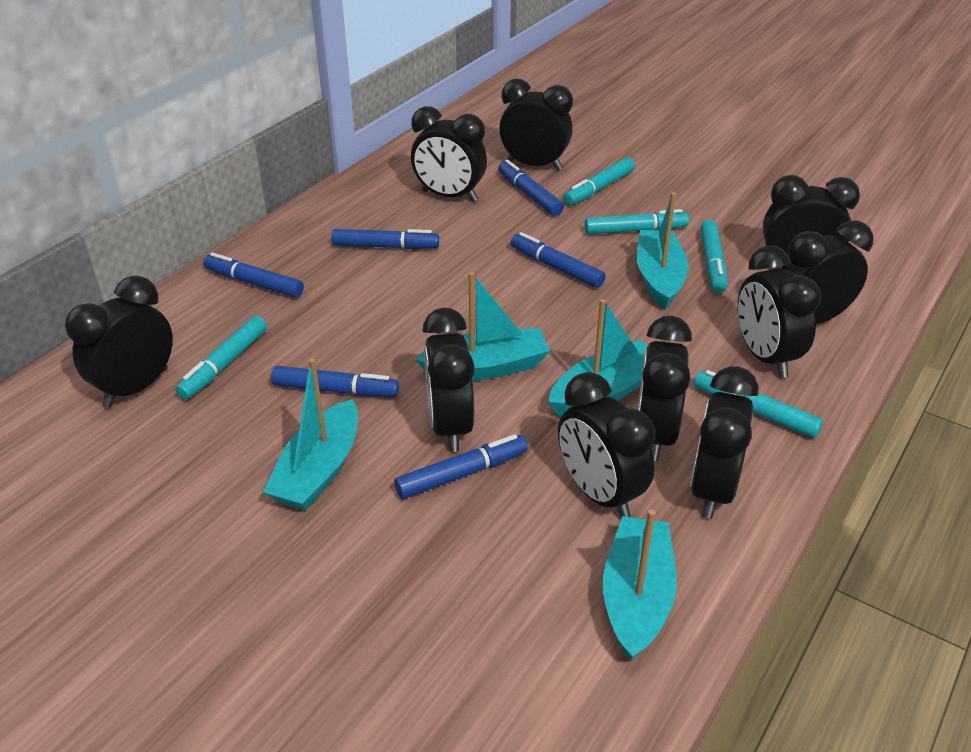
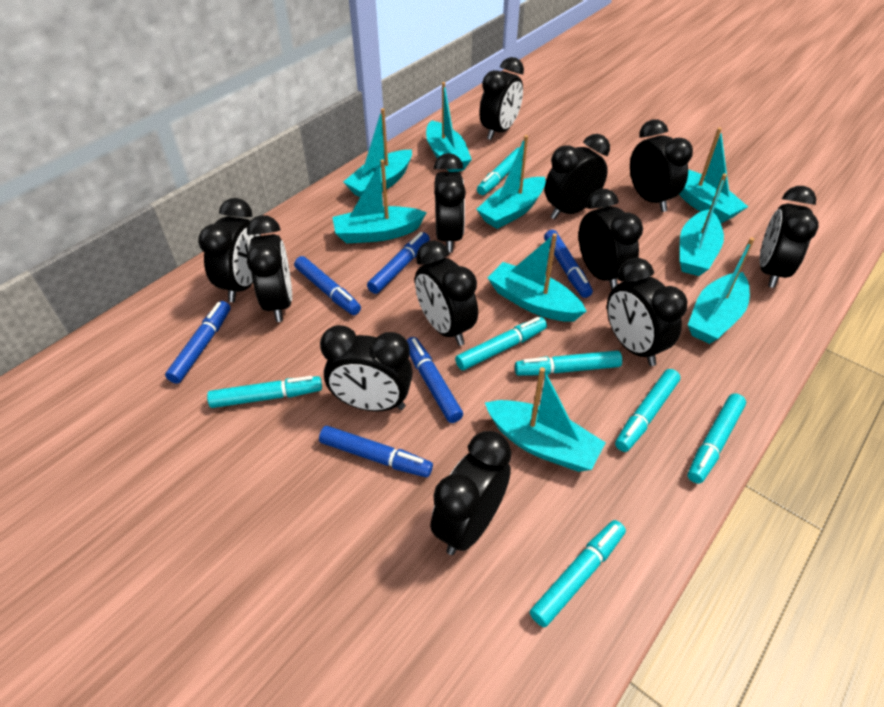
black clock: 10 -> 12
turquoise boat: 5 -> 9
turquoise marker: 5 -> 7

